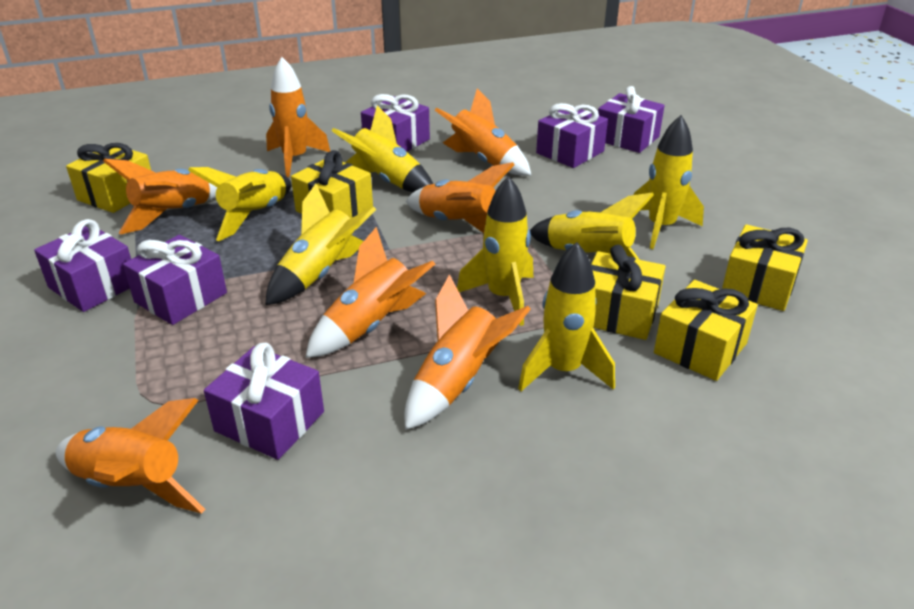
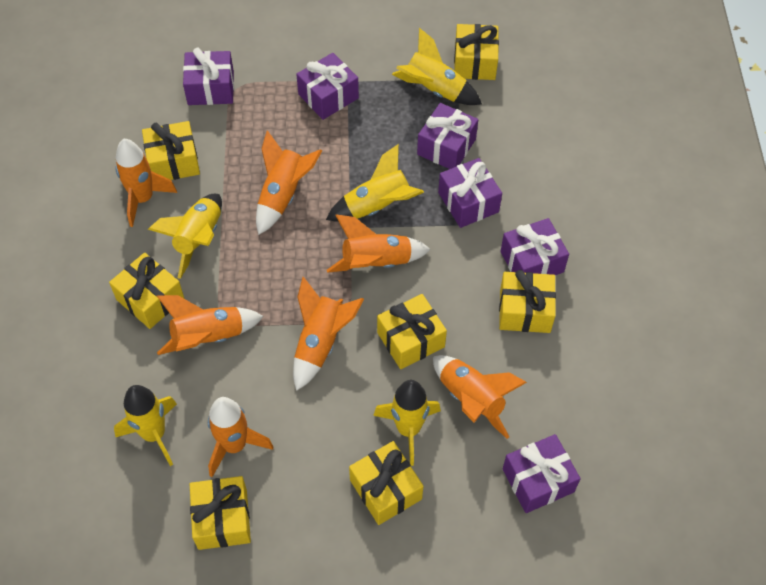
yellow gift: 5 -> 7
yellow rocket: 7 -> 5

